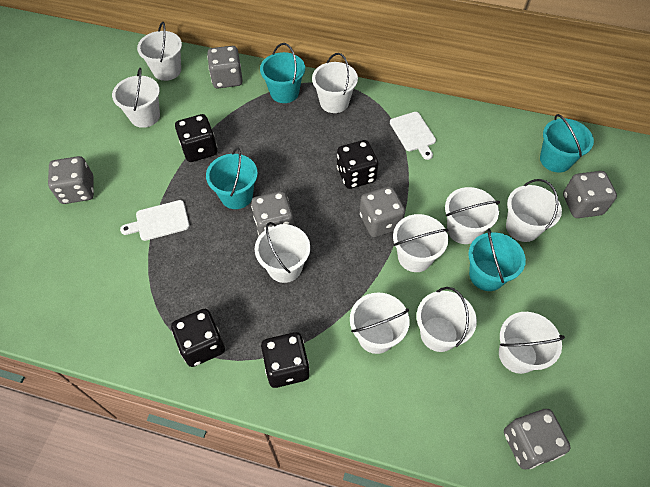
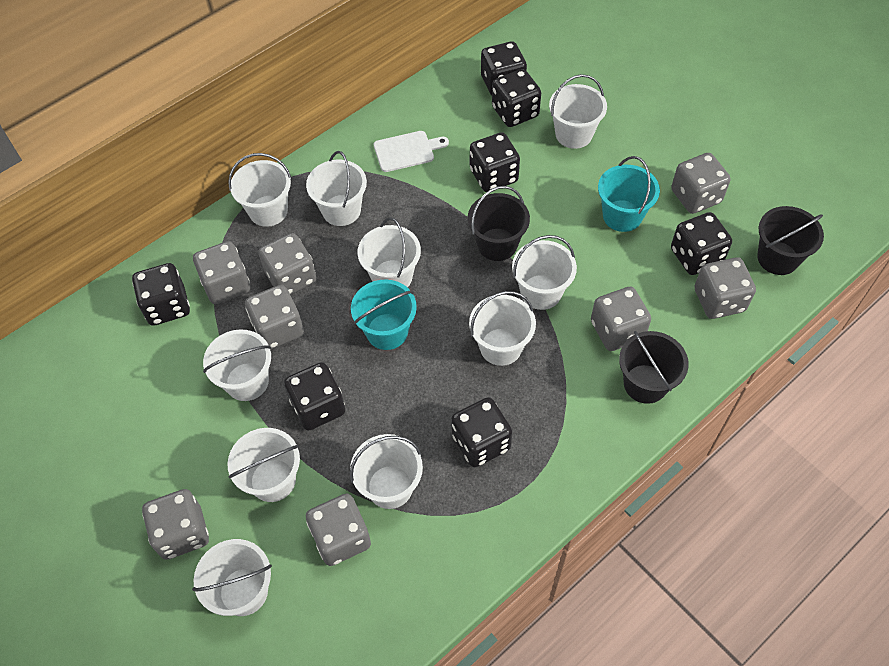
black bucket: 0 -> 3
black dice: 4 -> 7
grey dice: 6 -> 8
turquoise bucket: 4 -> 2
white cutting board: 2 -> 1

